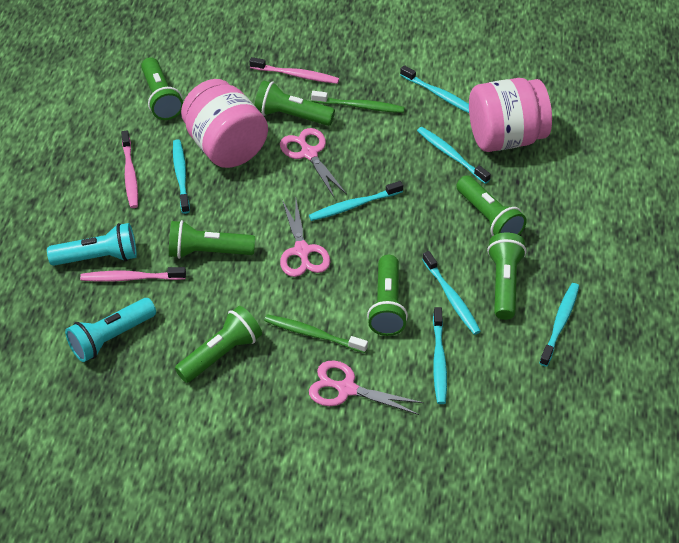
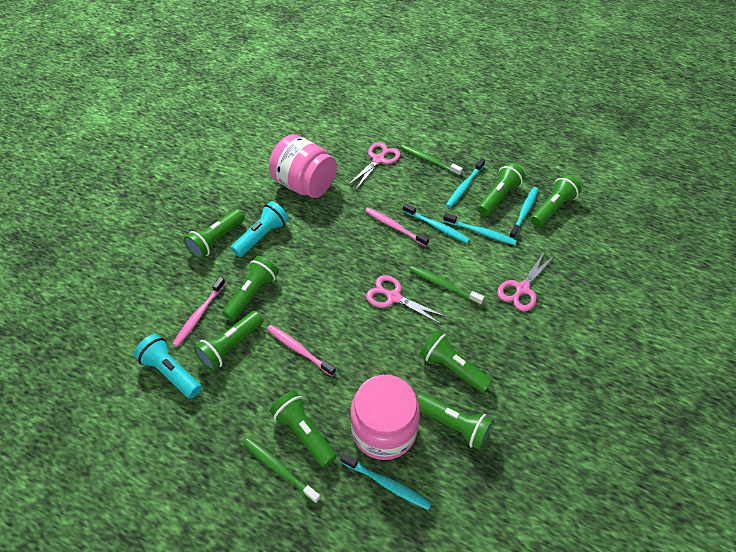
green flashlight: 7 -> 8
green toothbrush: 2 -> 3
turquoise toothbrush: 7 -> 5

